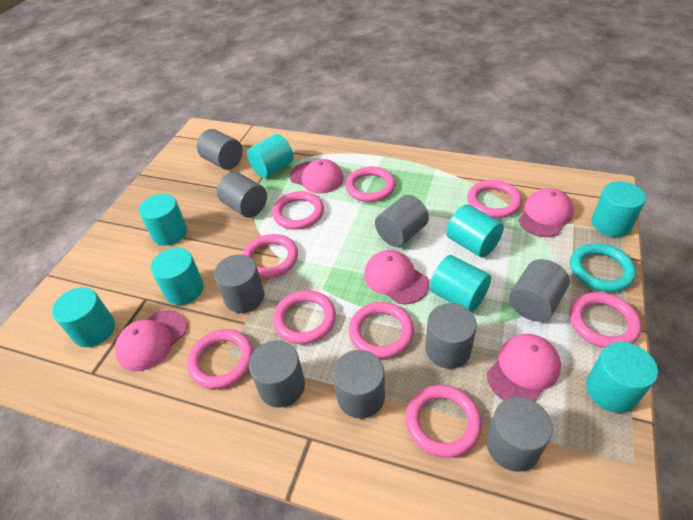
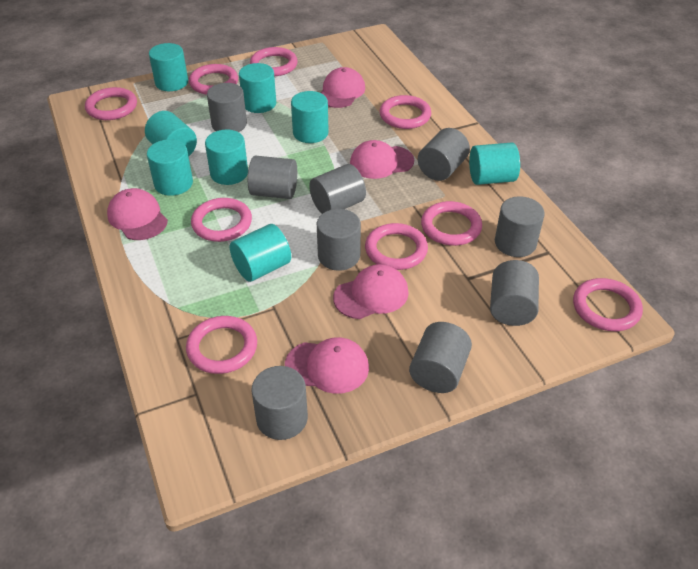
turquoise ring: 1 -> 0

